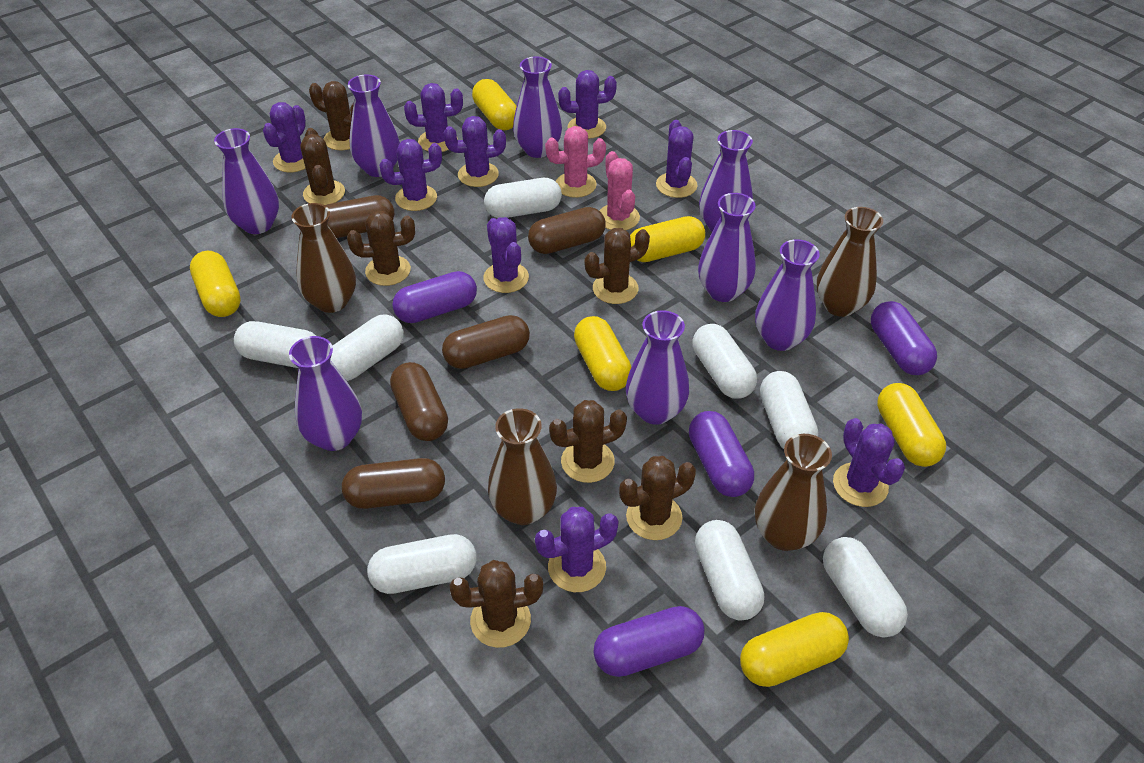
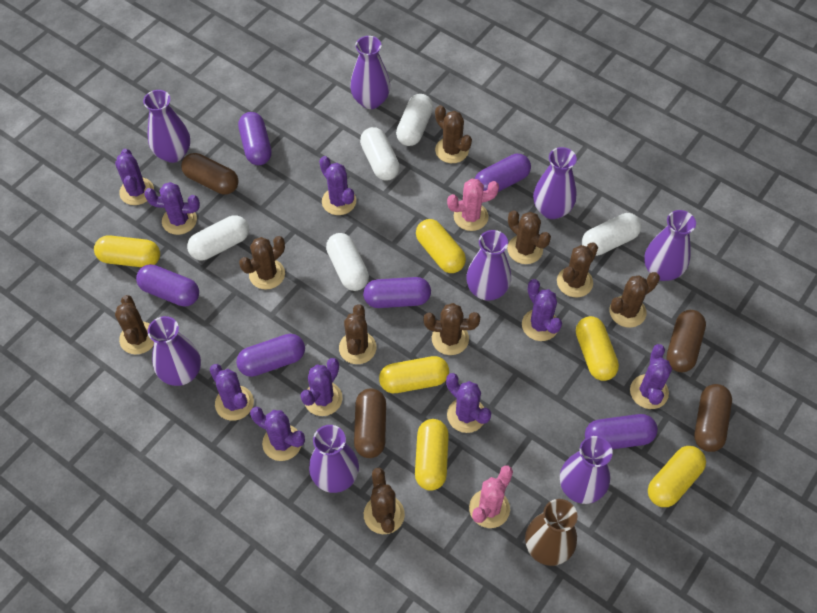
brown cactus: 7 -> 9
brown capsule: 5 -> 4
brown vase: 4 -> 1
purple capsule: 4 -> 6
white capsule: 8 -> 5

